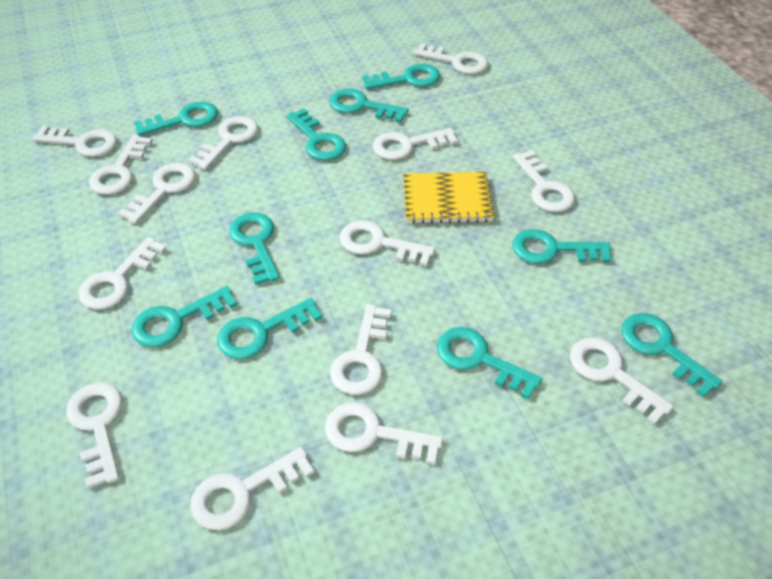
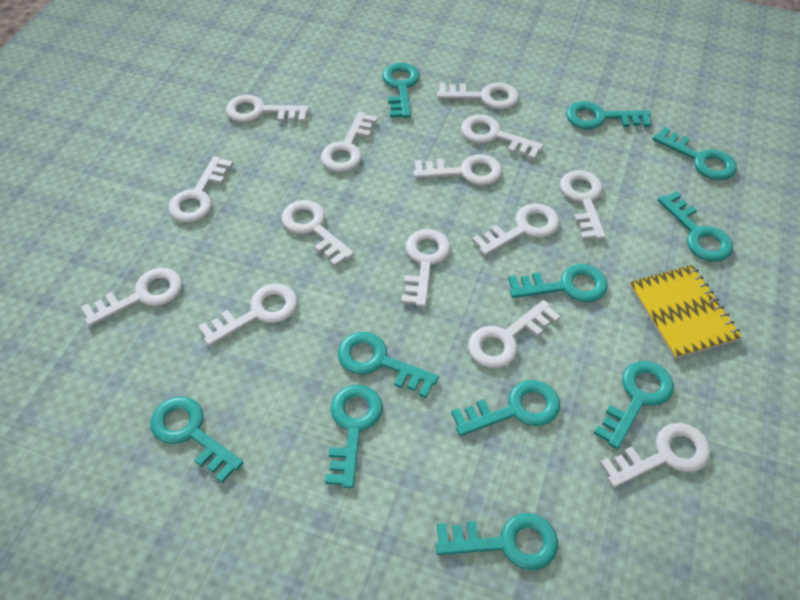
turquoise key: 10 -> 11

